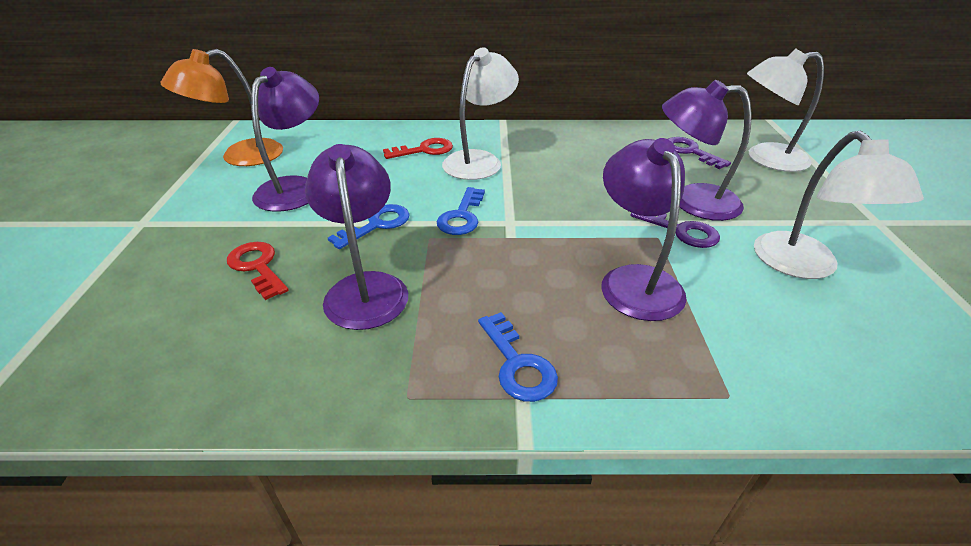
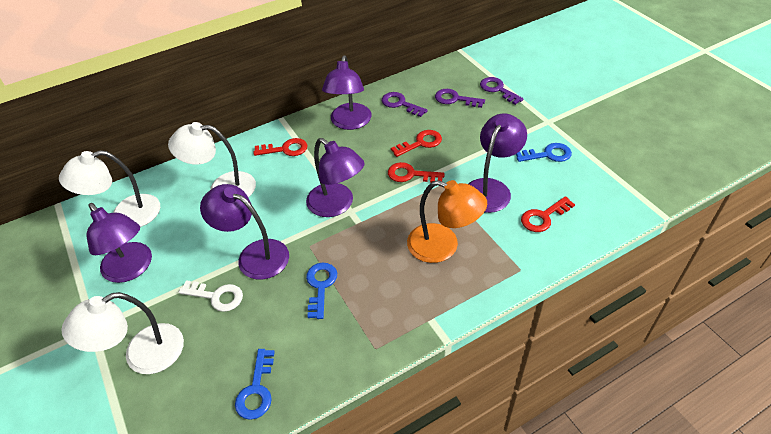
purple key: 2 -> 3
purple lamp: 4 -> 5
red key: 2 -> 4
white key: 0 -> 1

